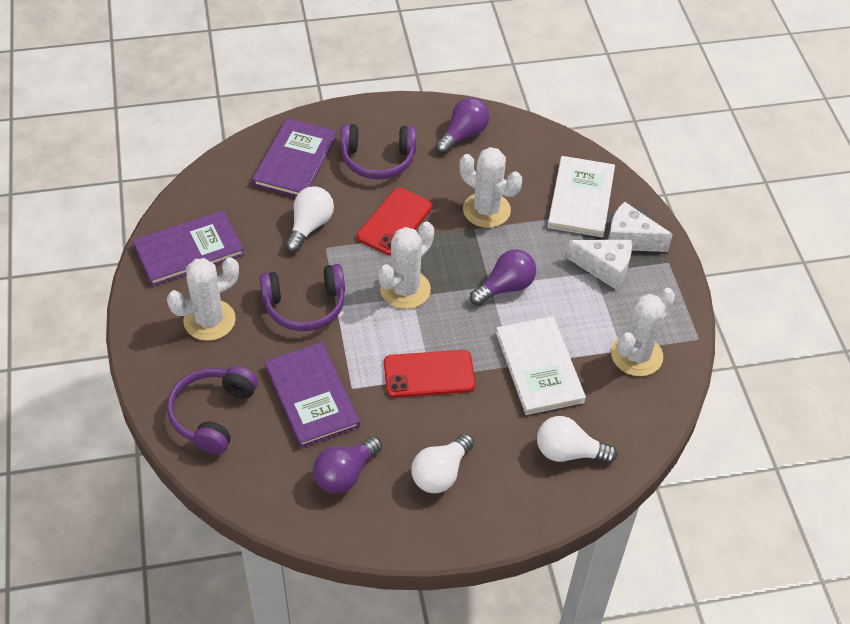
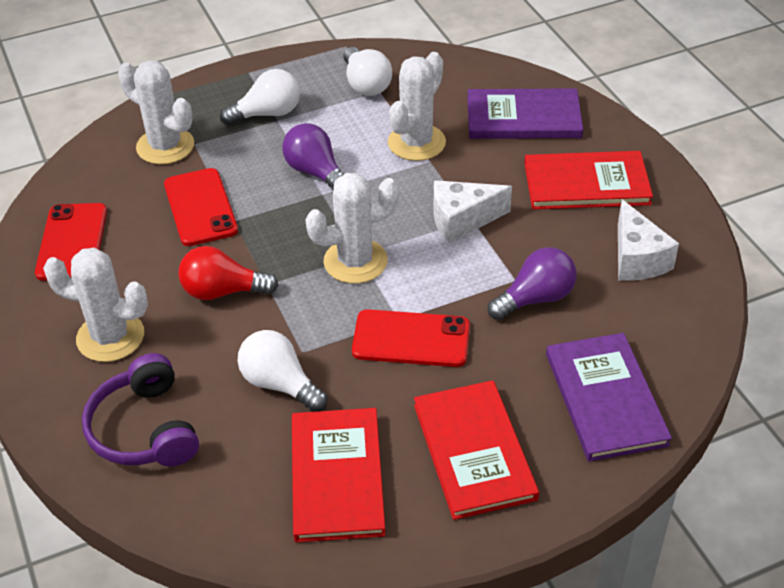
purple book: 3 -> 2
purple headphones: 3 -> 1
purple light bulb: 3 -> 2
red book: 0 -> 3
red light bulb: 0 -> 1
red phone: 2 -> 3
white book: 2 -> 0

